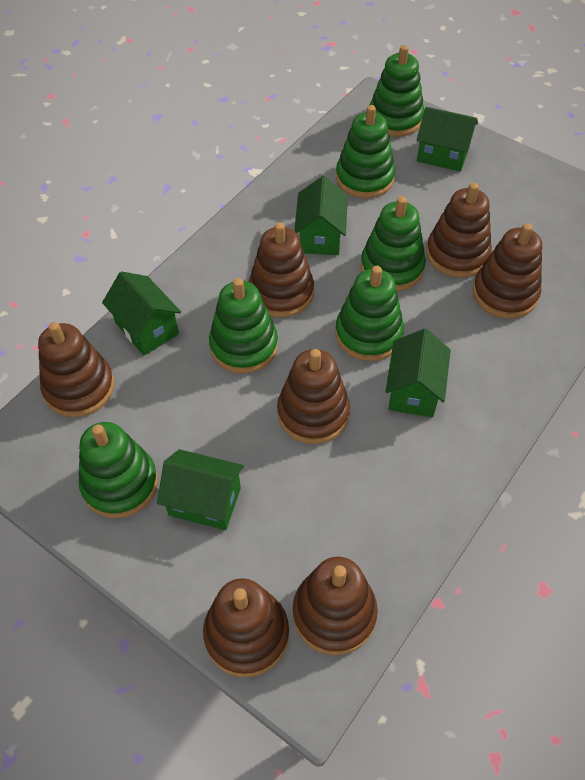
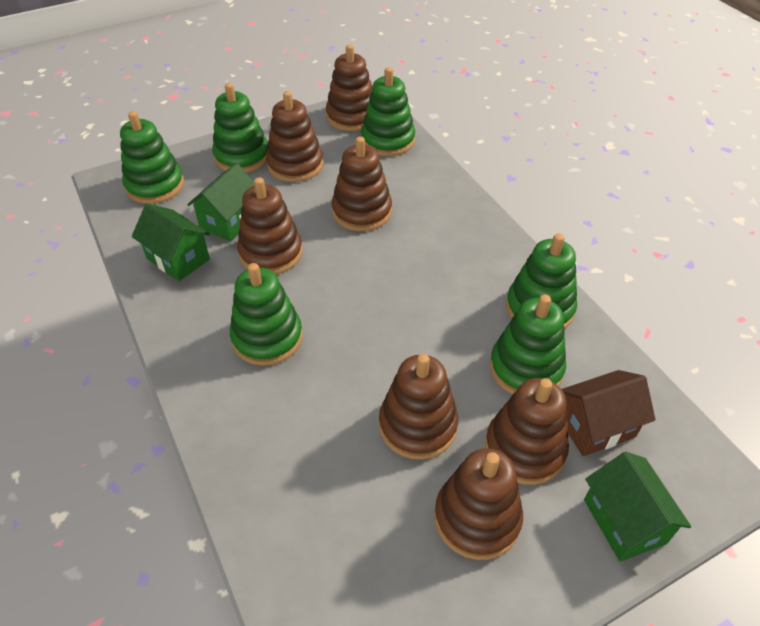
brown house: 0 -> 1
green house: 5 -> 3

